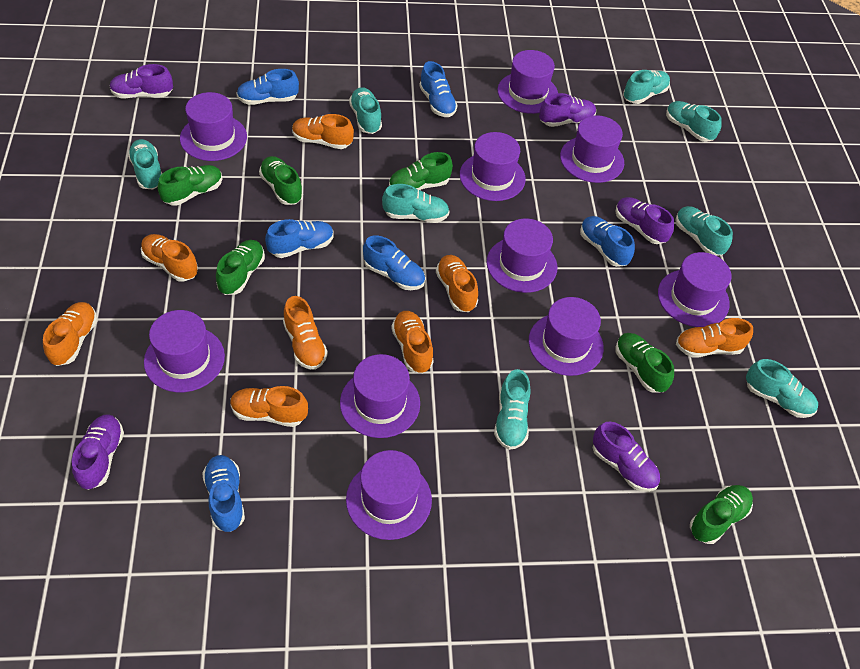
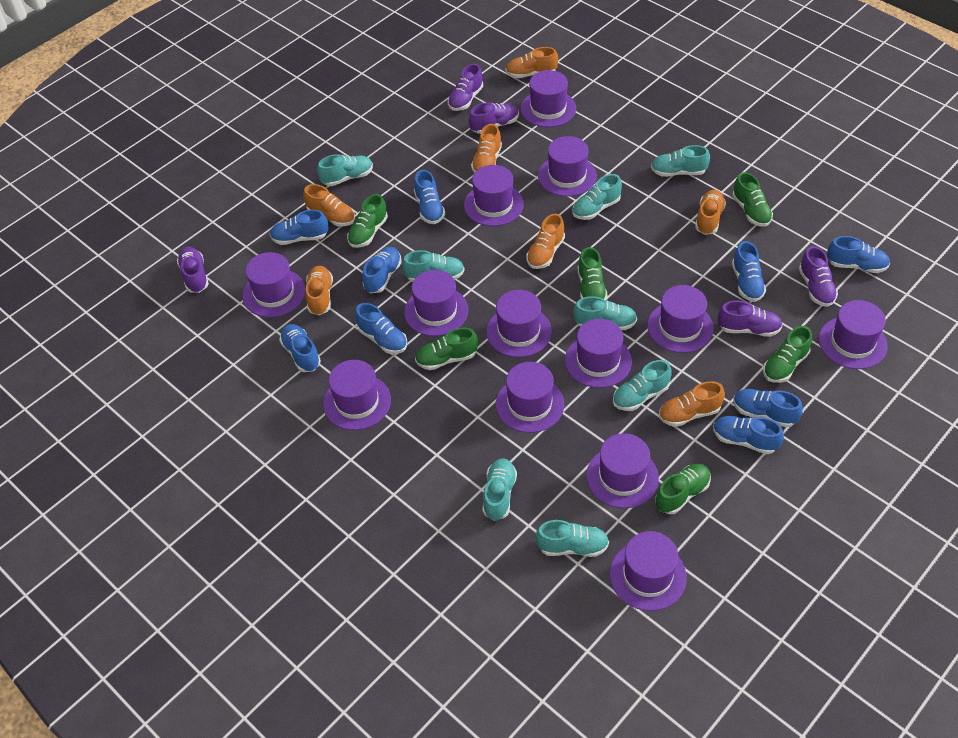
blue shoe: 6 -> 9
orange shoe: 8 -> 7
purple hat: 10 -> 13

